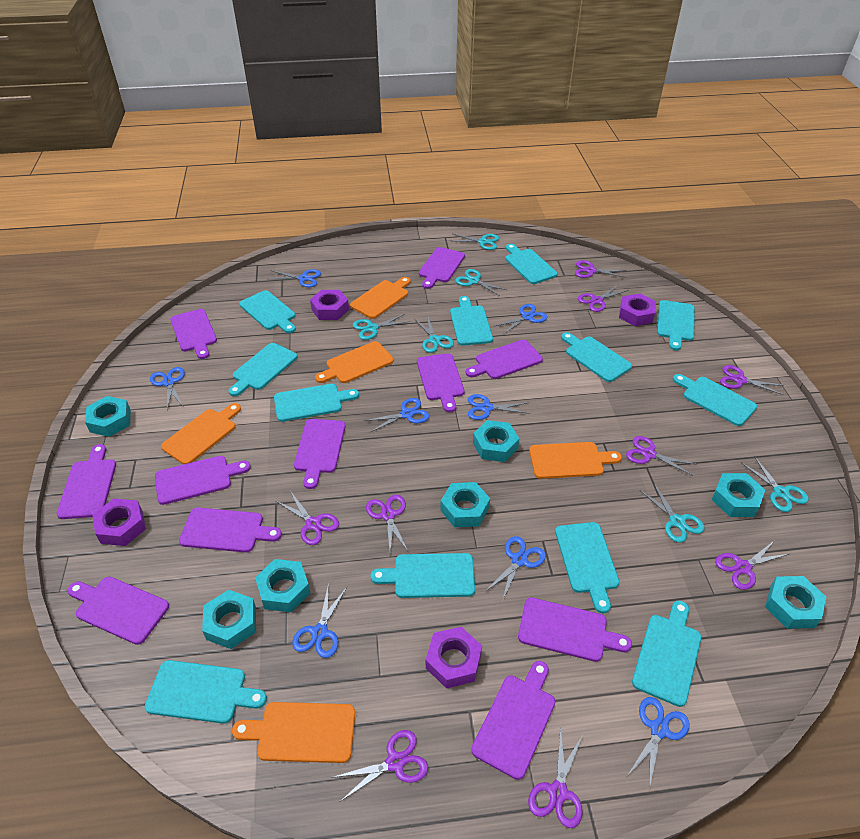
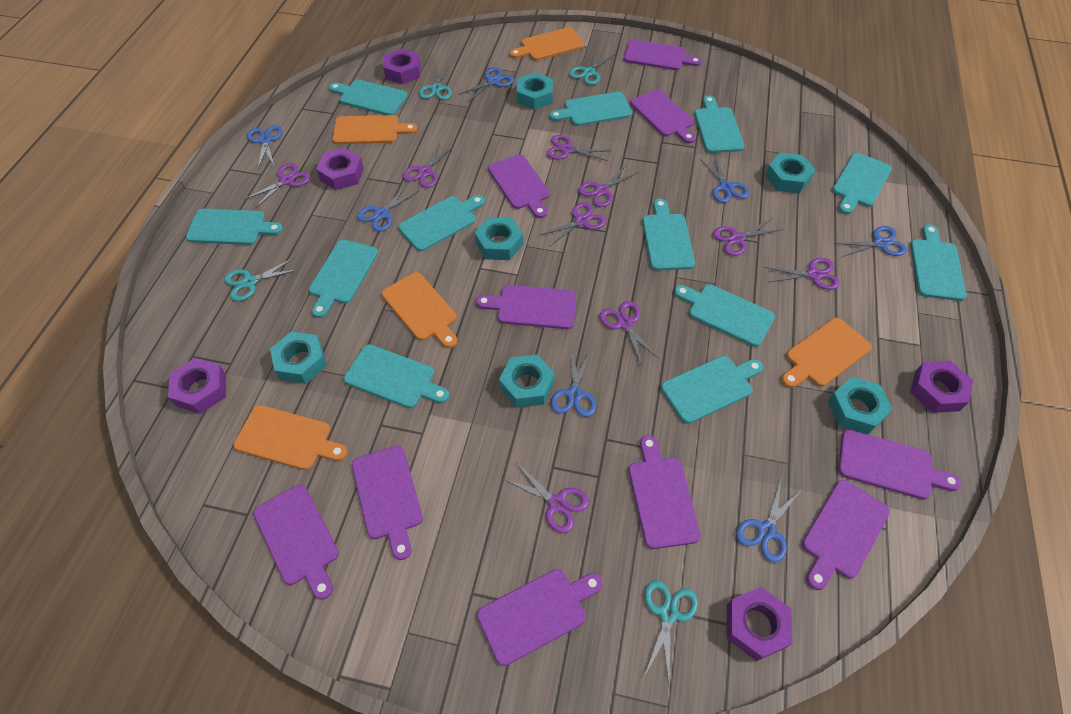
blue scissors: 8 -> 7
purple cutting board: 11 -> 10
purple nut: 4 -> 5
turquoise nut: 7 -> 6
turquoise scissors: 6 -> 4

